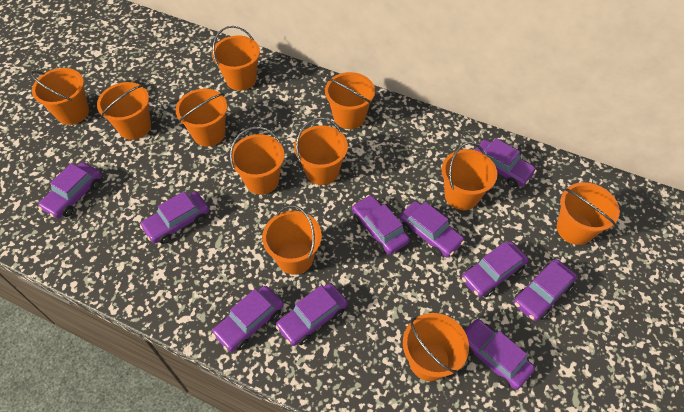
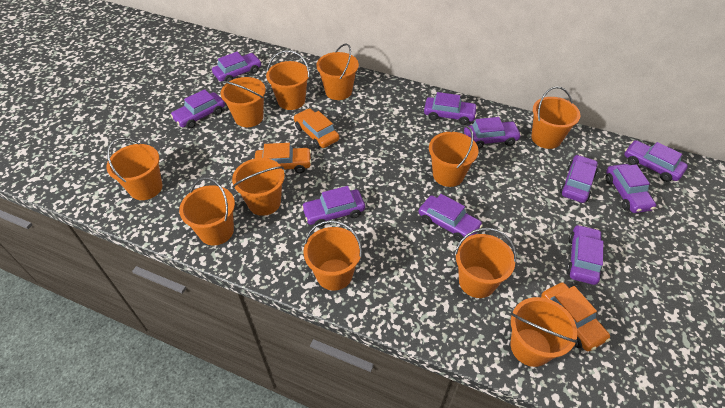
orange car: 0 -> 3

